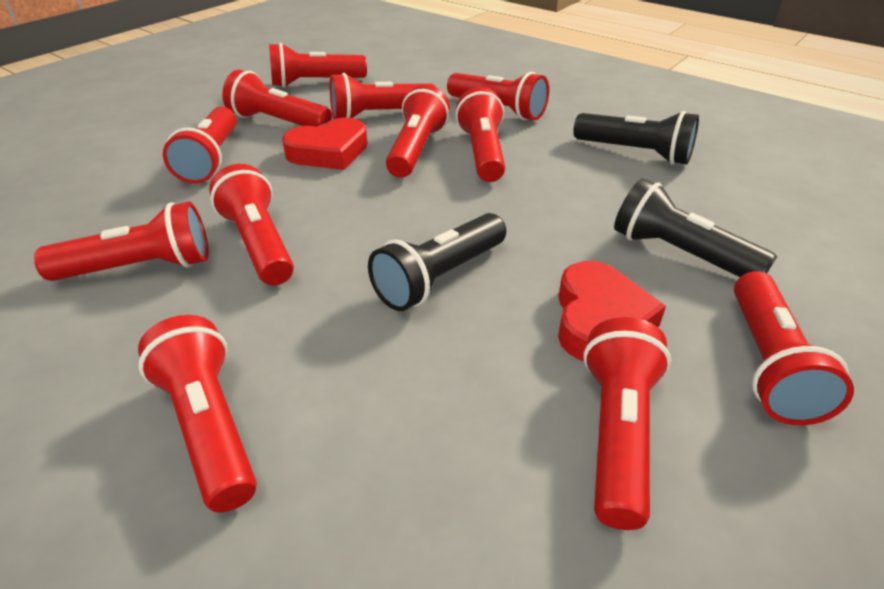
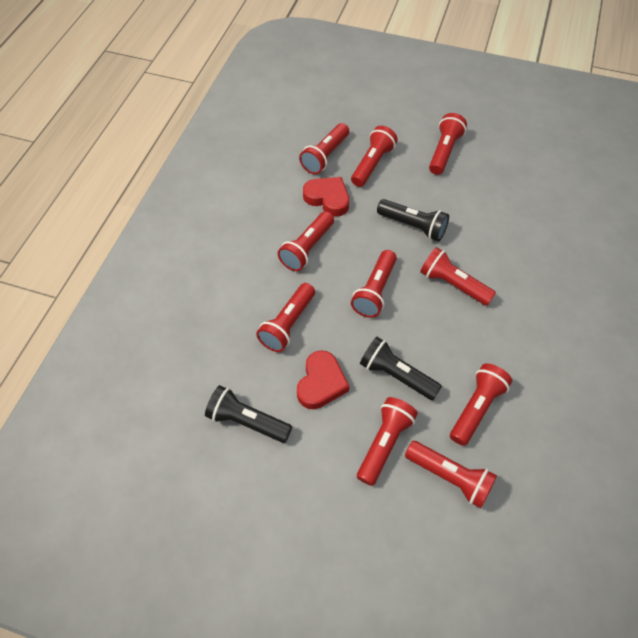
red flashlight: 12 -> 10

